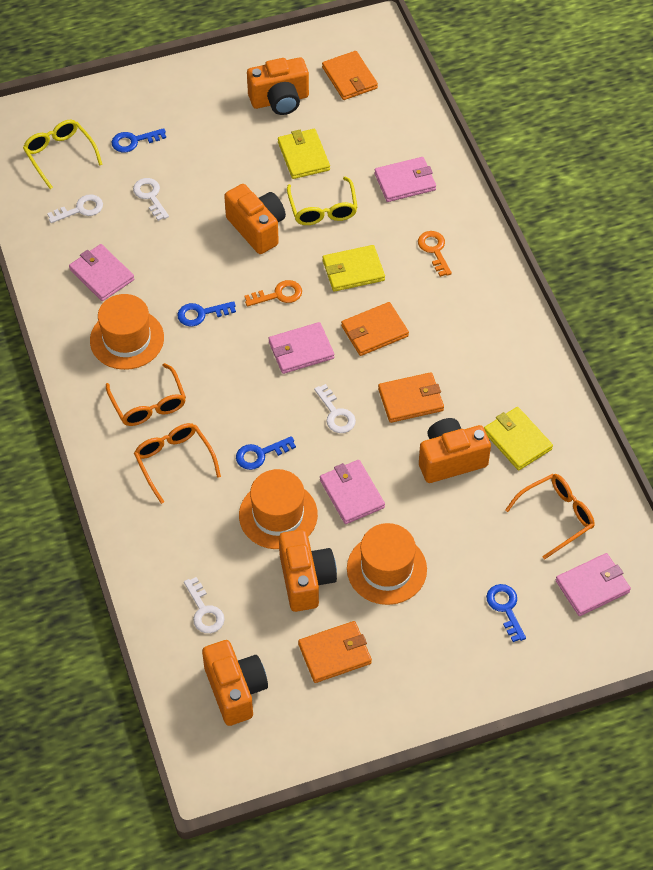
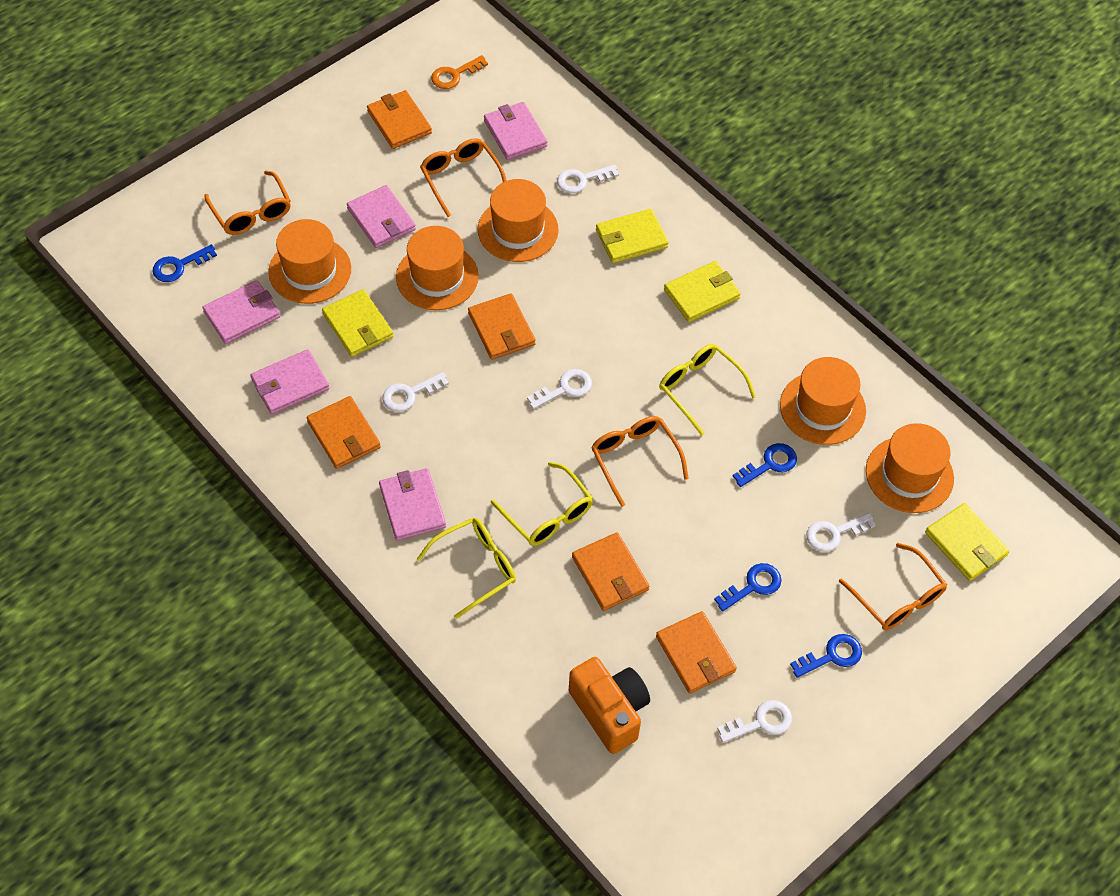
orange camera: 5 -> 1
orange glasses: 3 -> 4
orange hat: 3 -> 5
orange key: 2 -> 1
orange wallet: 4 -> 5
white key: 4 -> 5
yellow glasses: 2 -> 3
yellow wallet: 3 -> 4

